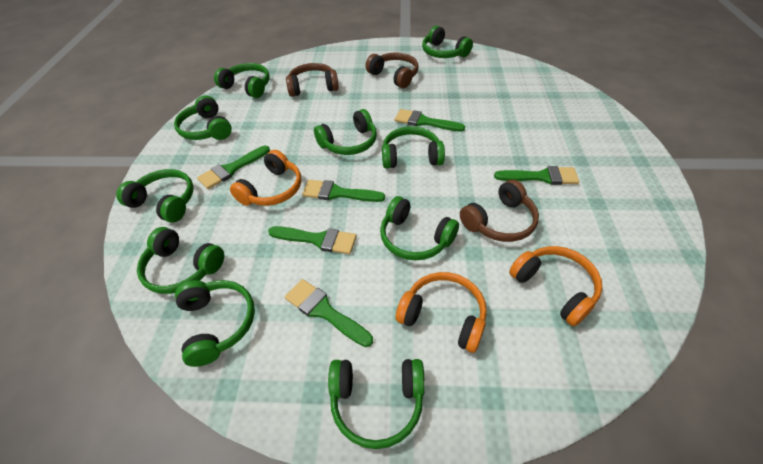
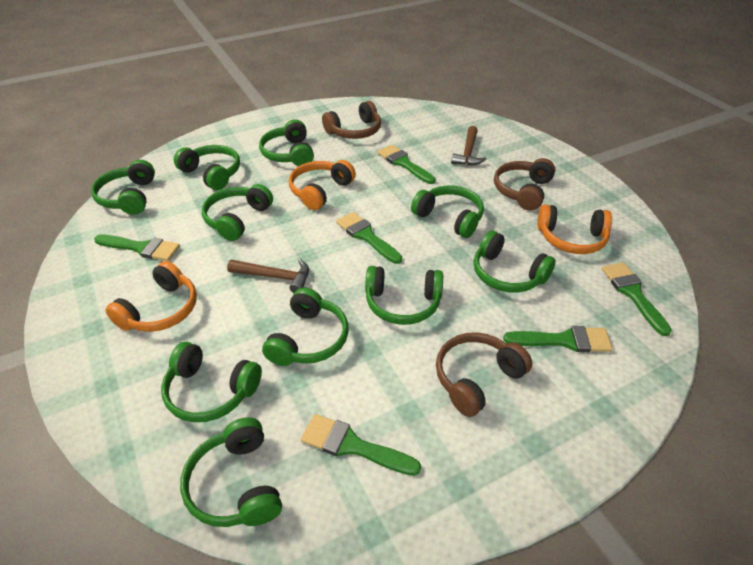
brown hammer: 0 -> 2

